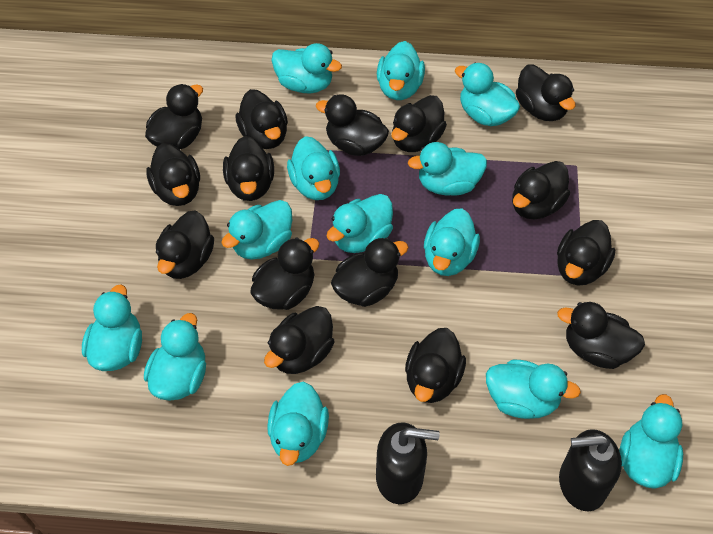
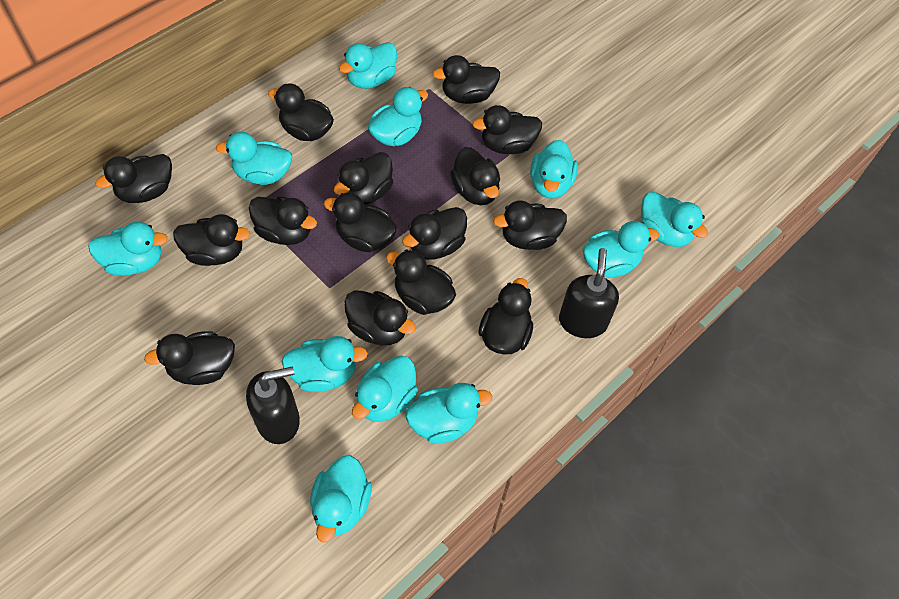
turquoise duck: 13 -> 11

